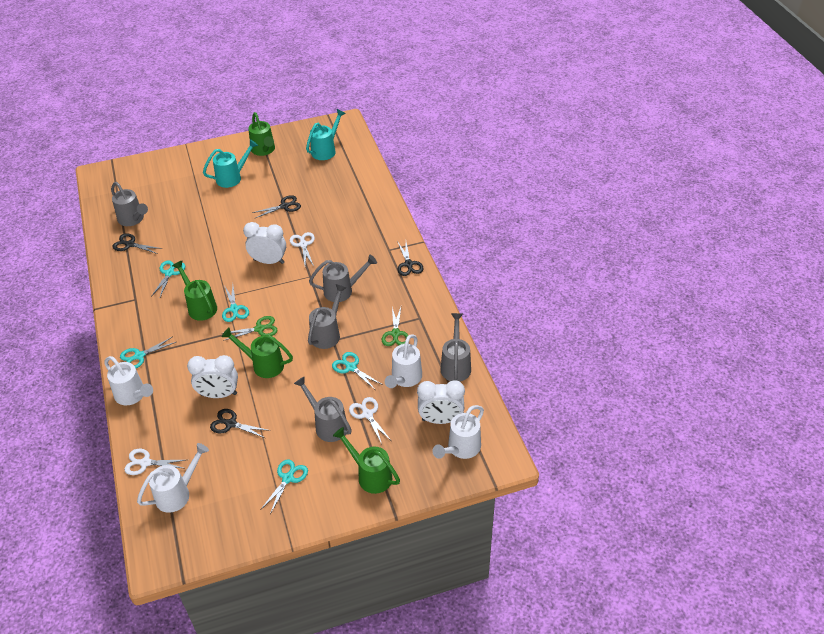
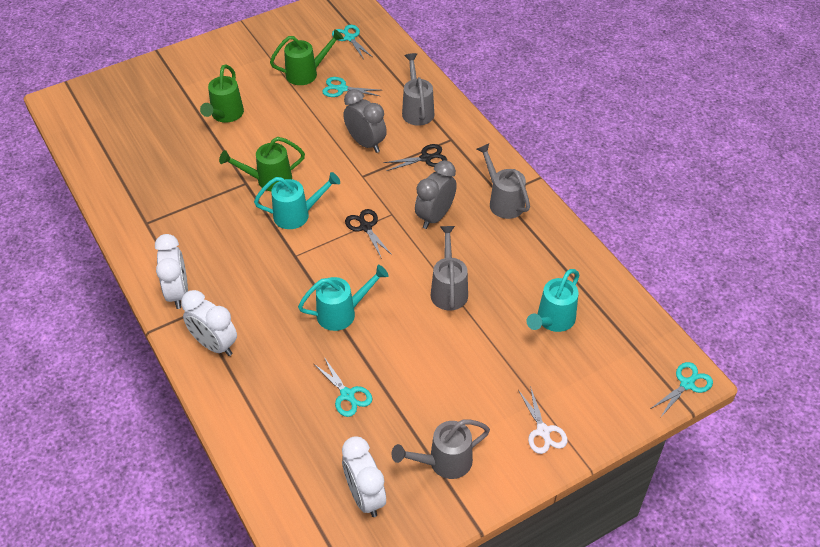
black scissors: 4 -> 2
green scissors: 2 -> 0
green watering can: 4 -> 3
grey clock: 0 -> 2
grey watering can: 5 -> 4
turquoise scissors: 5 -> 4
turquoise watering can: 2 -> 3
white scissors: 3 -> 1
white watering can: 4 -> 0

